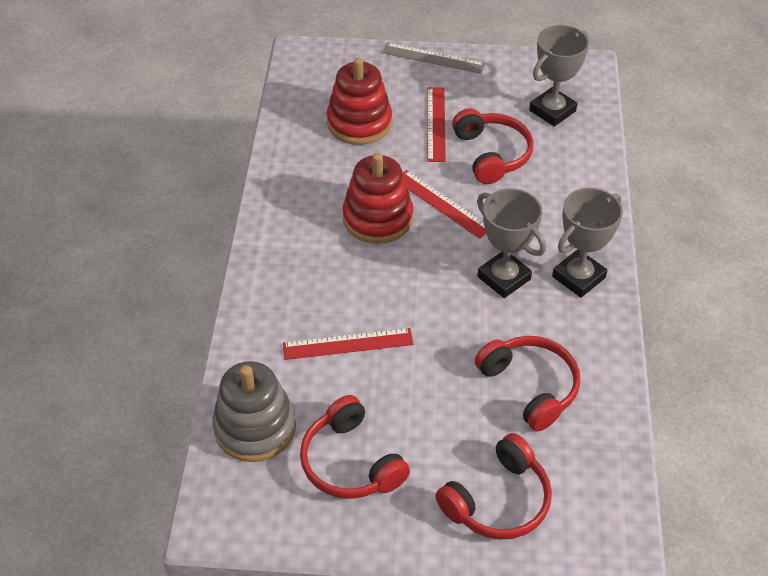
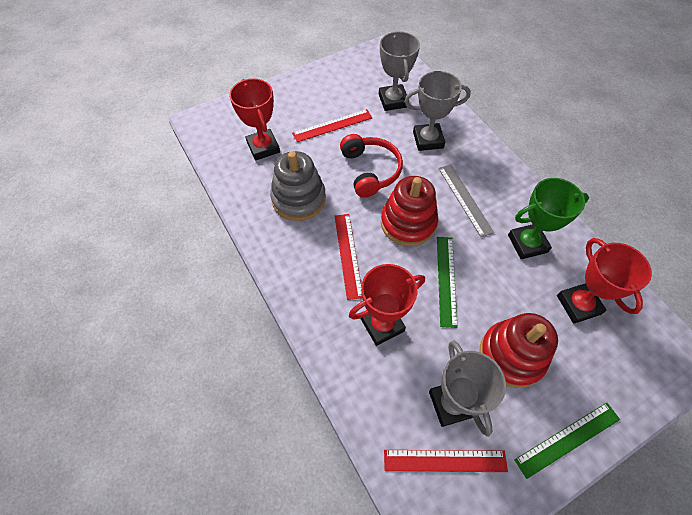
green ruler: 0 -> 2
green trophy: 0 -> 1
red headphones: 4 -> 1
red trophy: 0 -> 3

